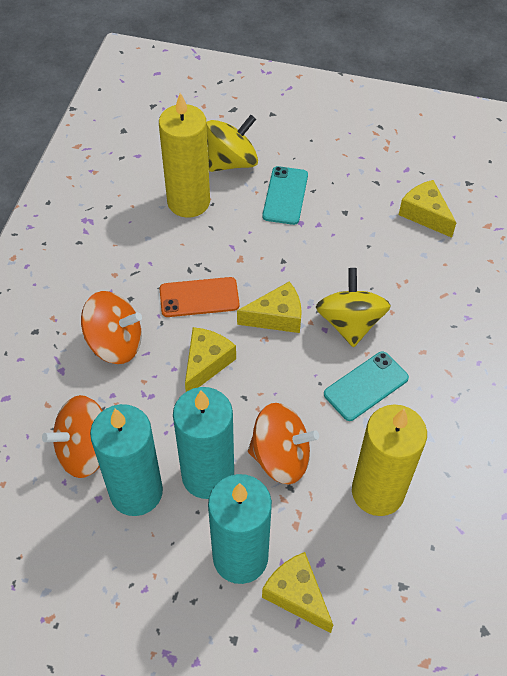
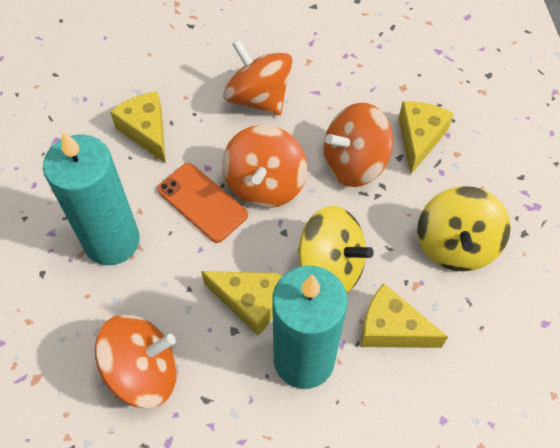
orange spinning top: 3 -> 4
turquoise candle: 3 -> 2
turquoise phone: 2 -> 0
yellow candle: 2 -> 0

